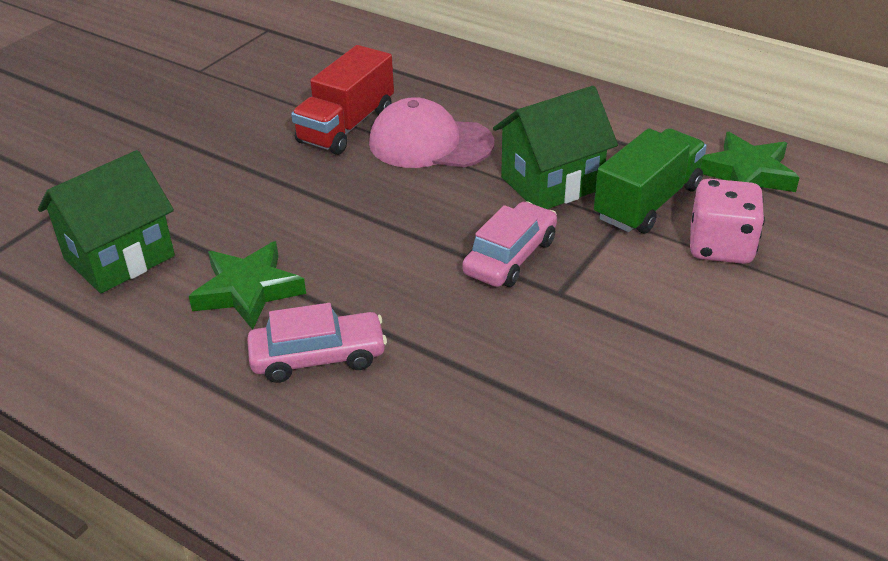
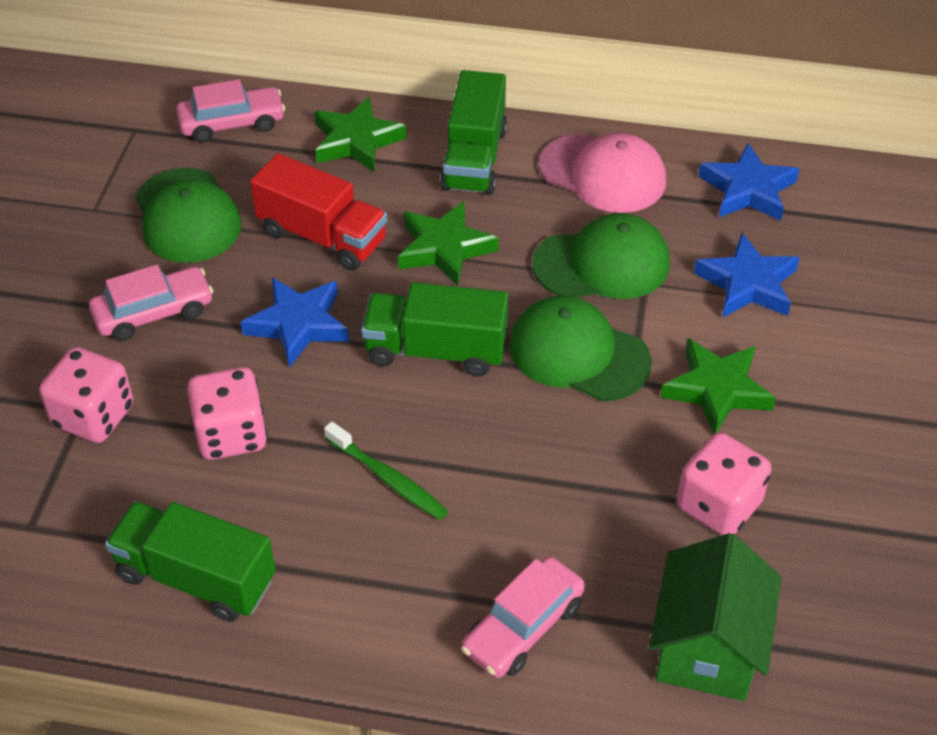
blue star: 0 -> 3
green cap: 0 -> 3
green house: 2 -> 1
green star: 2 -> 3
green toothbrush: 0 -> 1
green truck: 1 -> 3
pink car: 2 -> 3
pink dice: 1 -> 3

